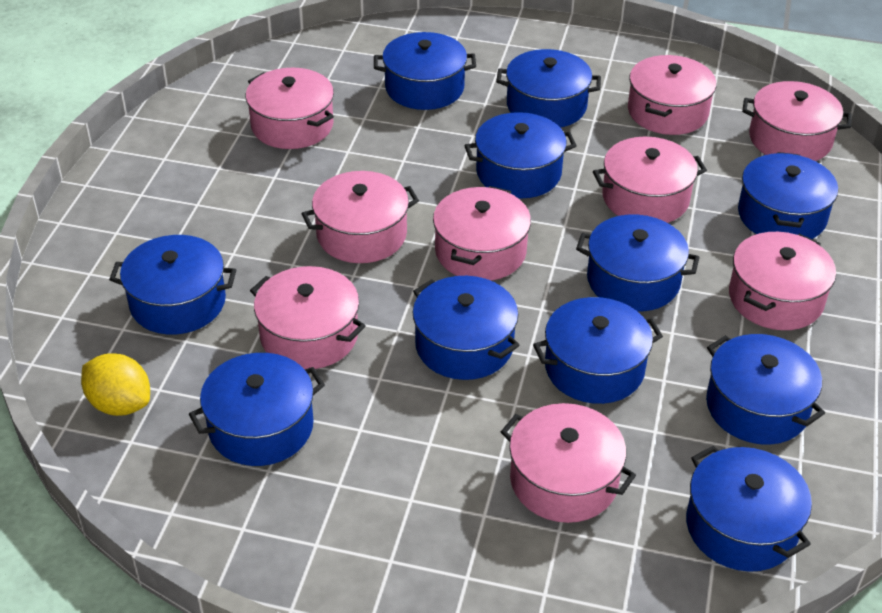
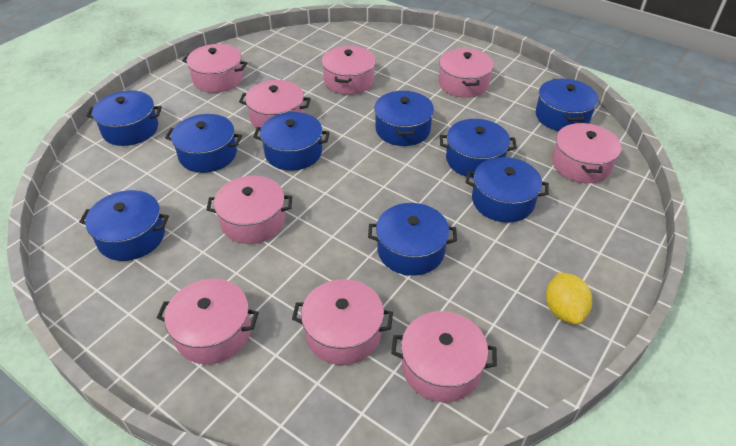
blue pot: 11 -> 9

